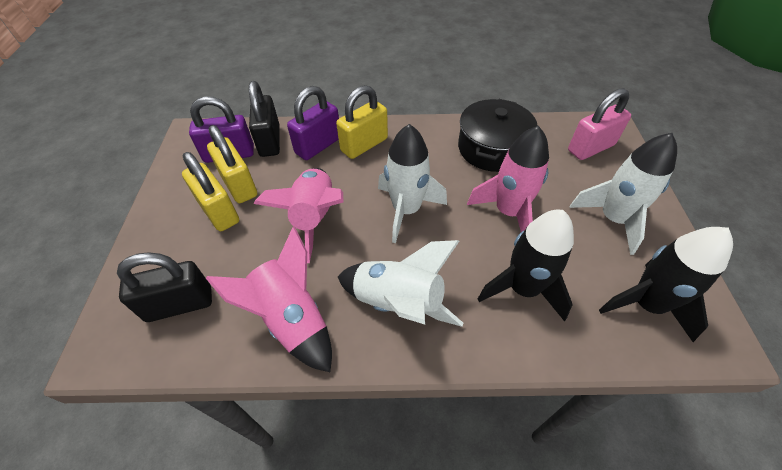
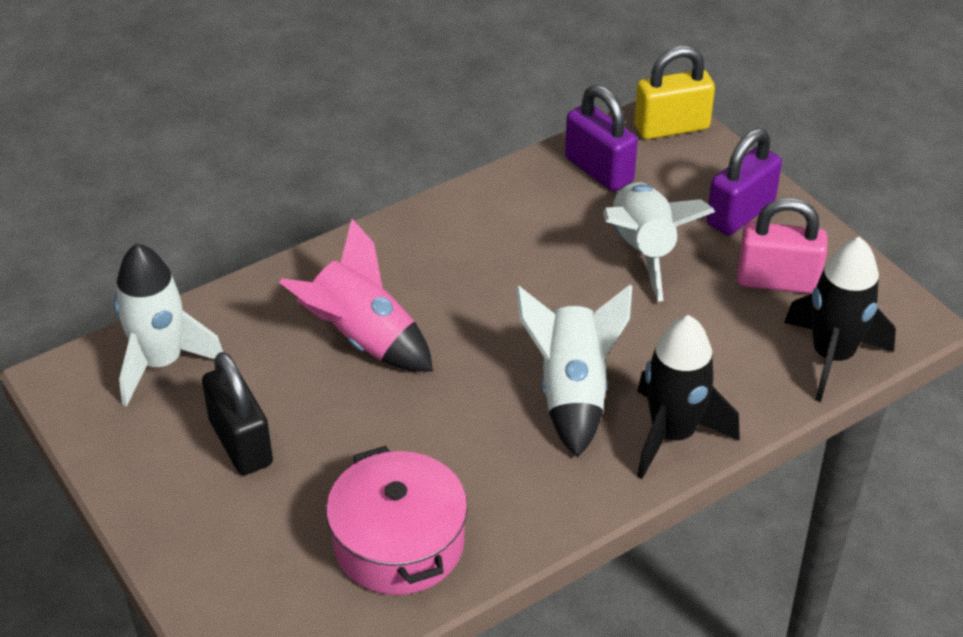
black padlock: 2 -> 1
black pot: 1 -> 0
pink pot: 0 -> 1
pink rocket: 3 -> 1
yellow padlock: 3 -> 1

